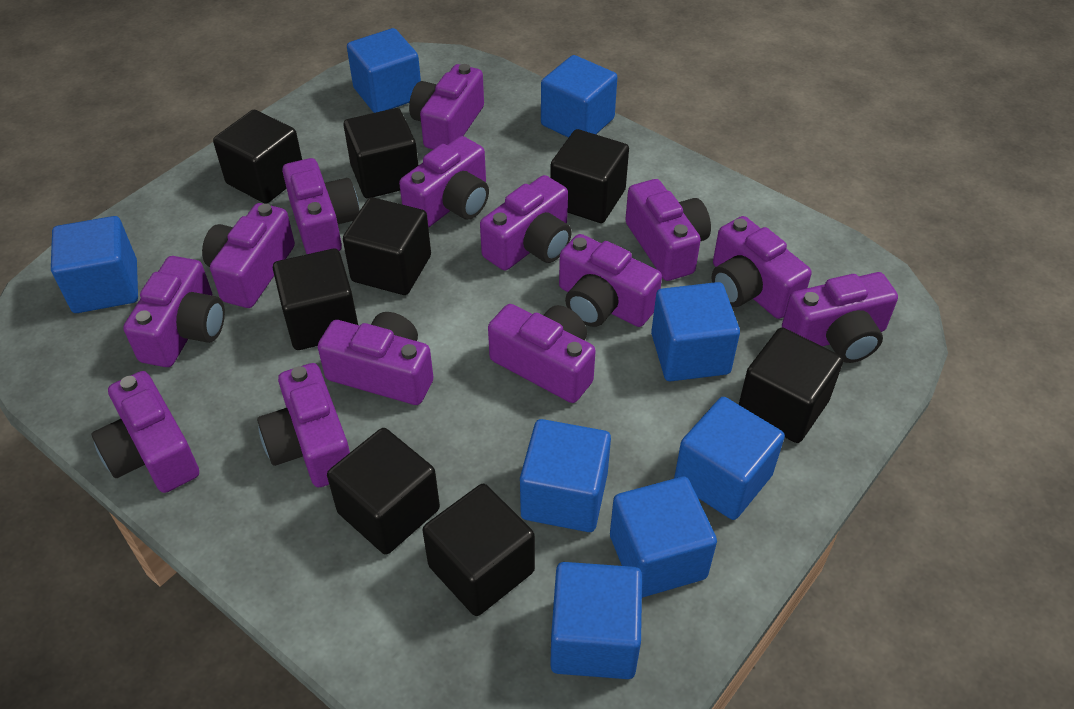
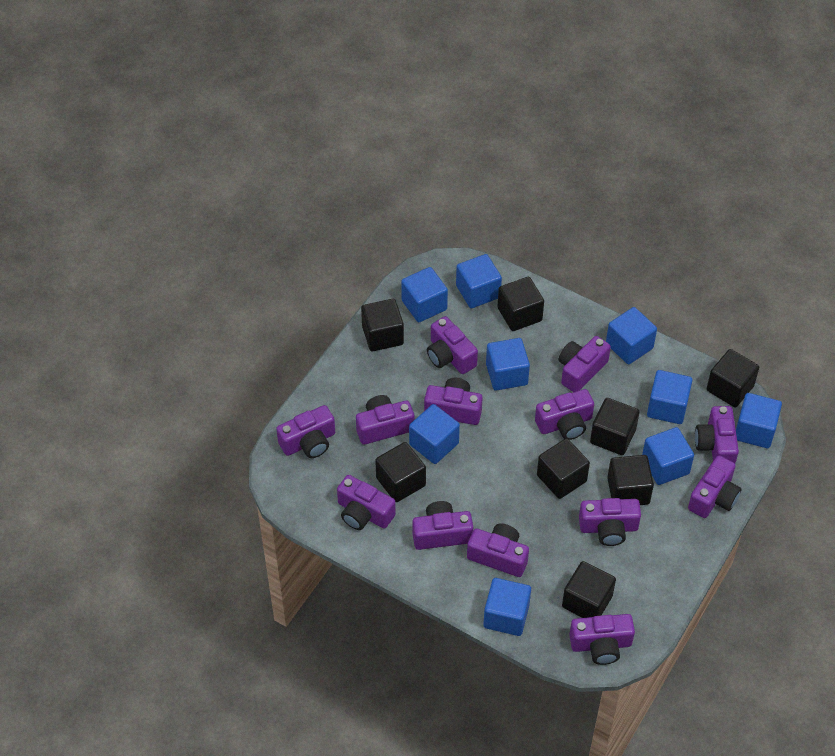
blue cube: 8 -> 9
purple camera: 14 -> 13

